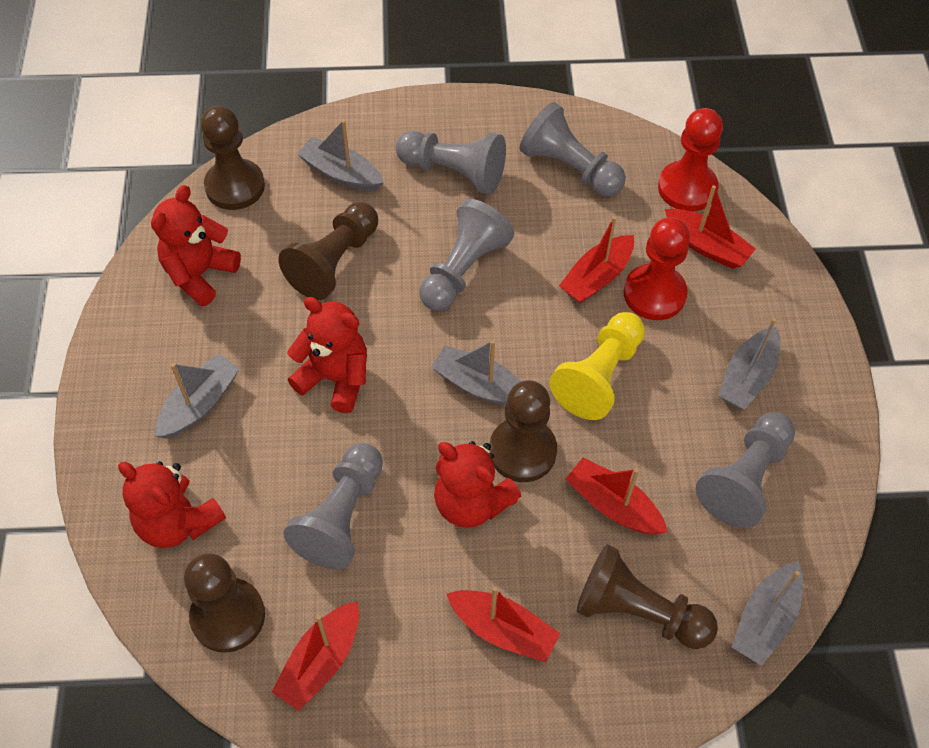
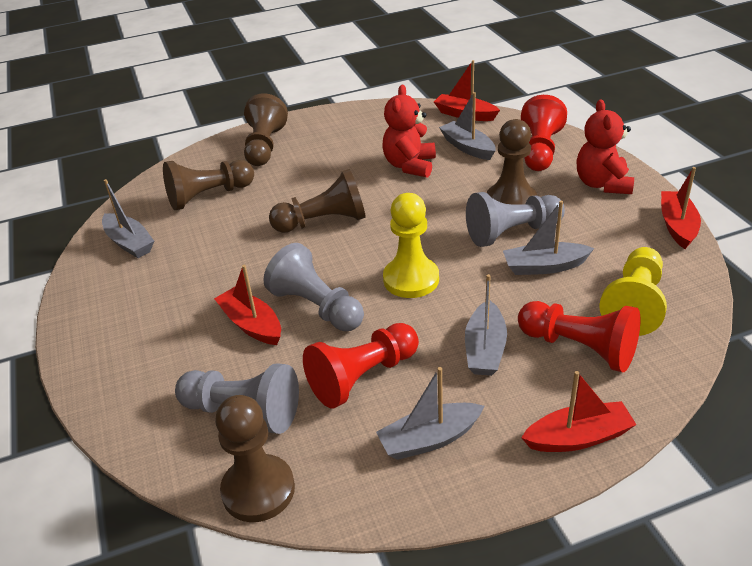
grey pawn: 5 -> 3
red boat: 5 -> 4
red pawn: 2 -> 3
red teddy bear: 4 -> 2
yellow pawn: 1 -> 2

